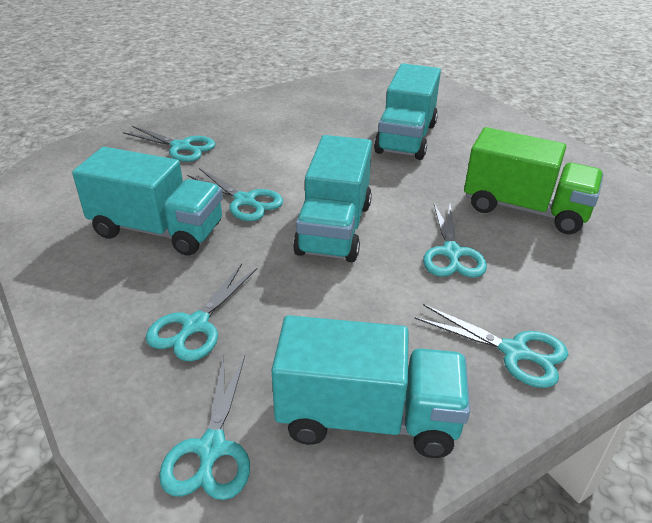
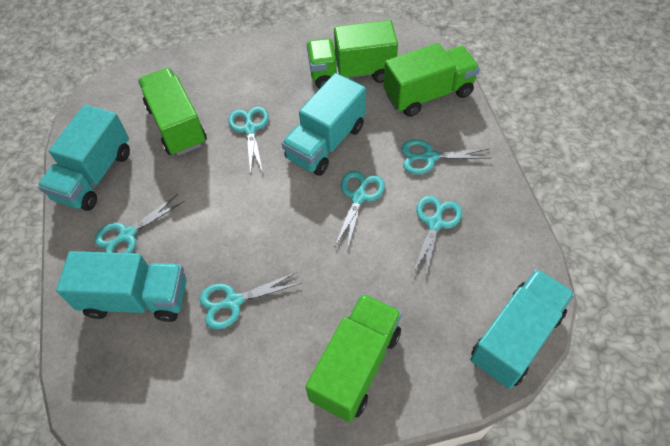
green truck: 1 -> 4

